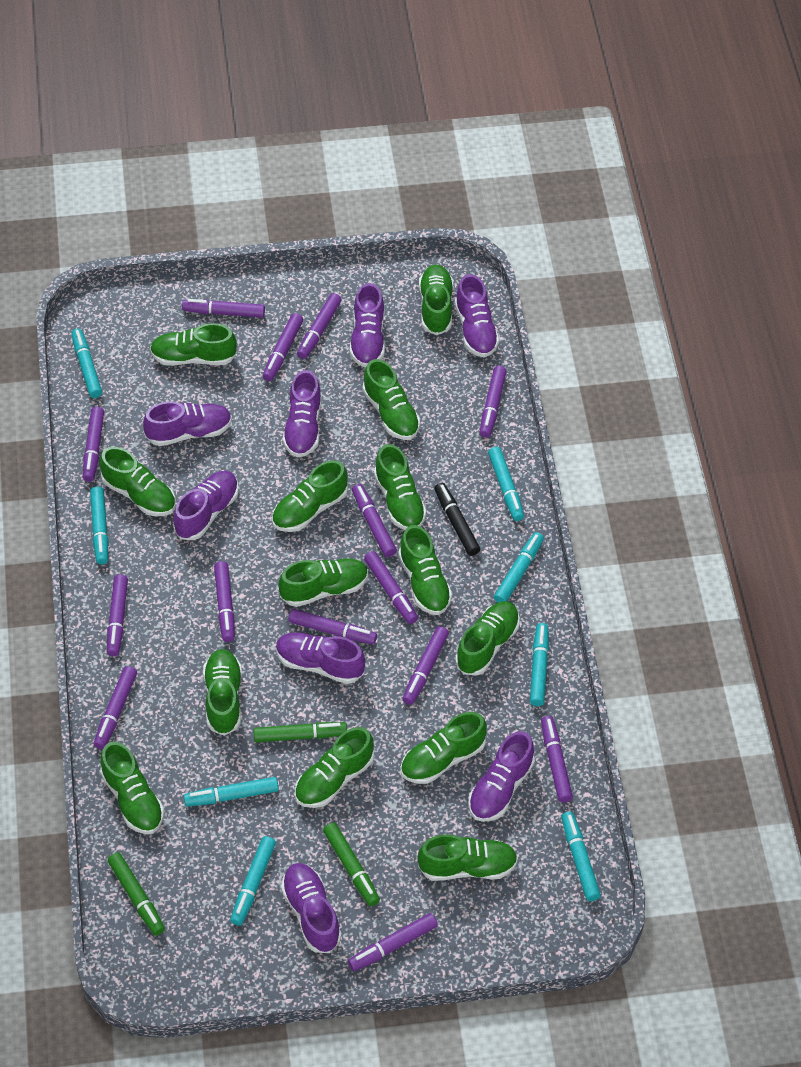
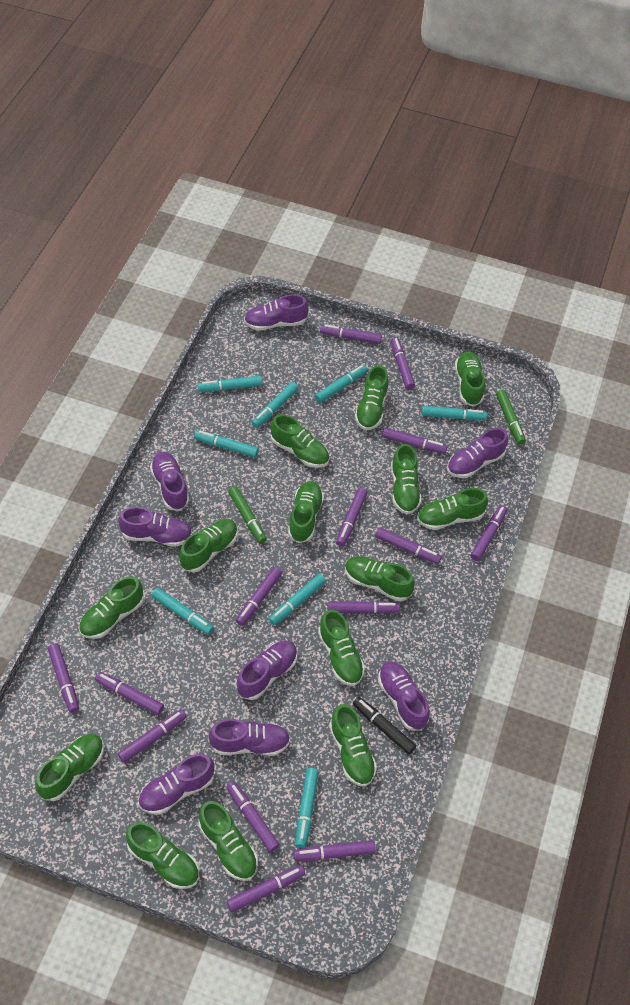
green marker: 3 -> 2

